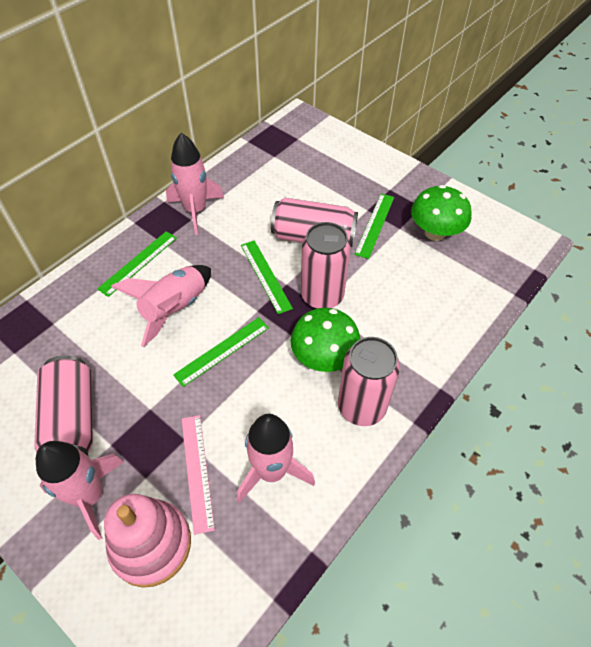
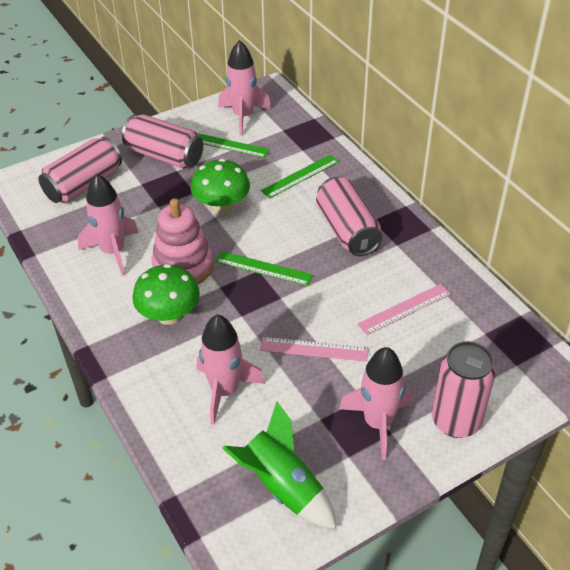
green rocket: 0 -> 1
green ruler: 4 -> 3
pink ruler: 1 -> 2

